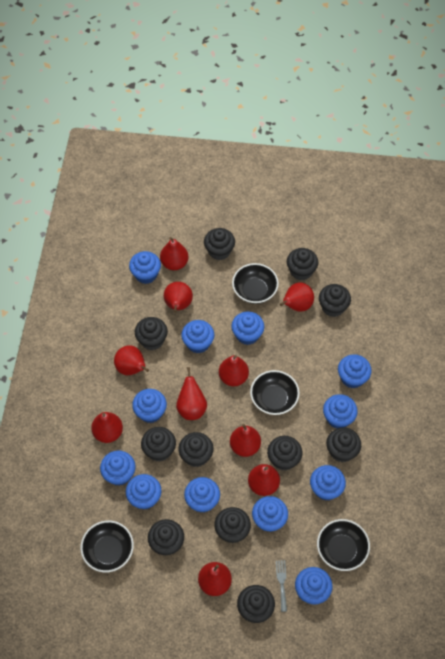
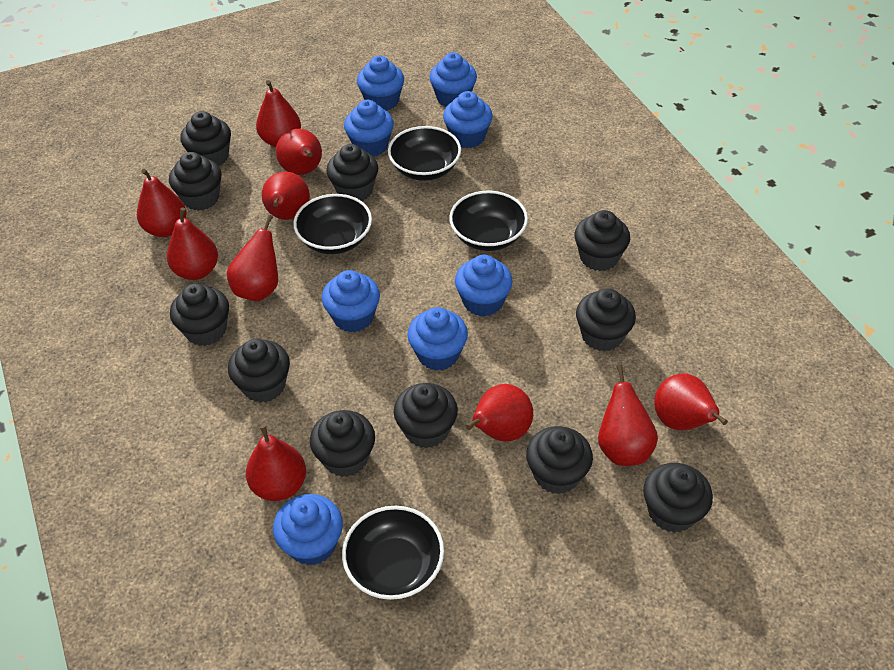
blue cupcake: 12 -> 8
grey fork: 1 -> 0

